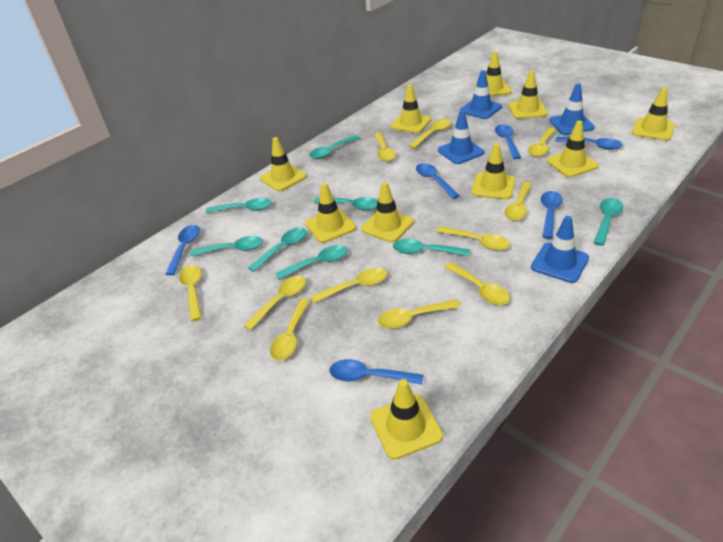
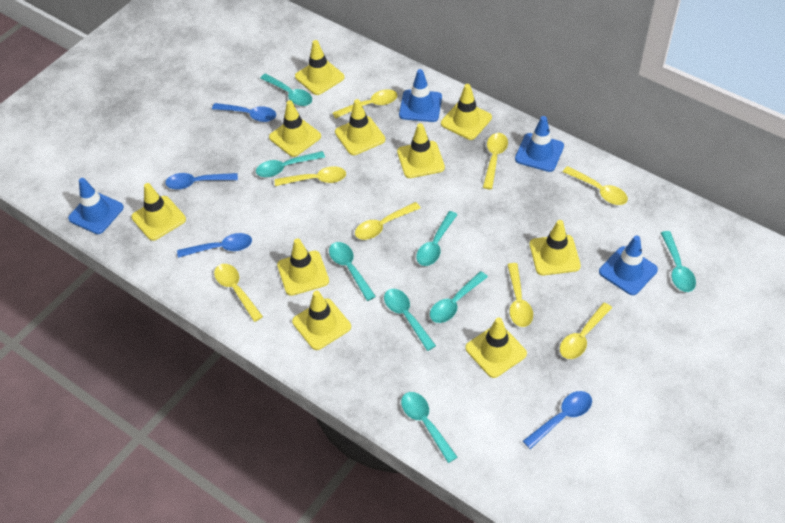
blue spoon: 6 -> 4
yellow spoon: 11 -> 8

